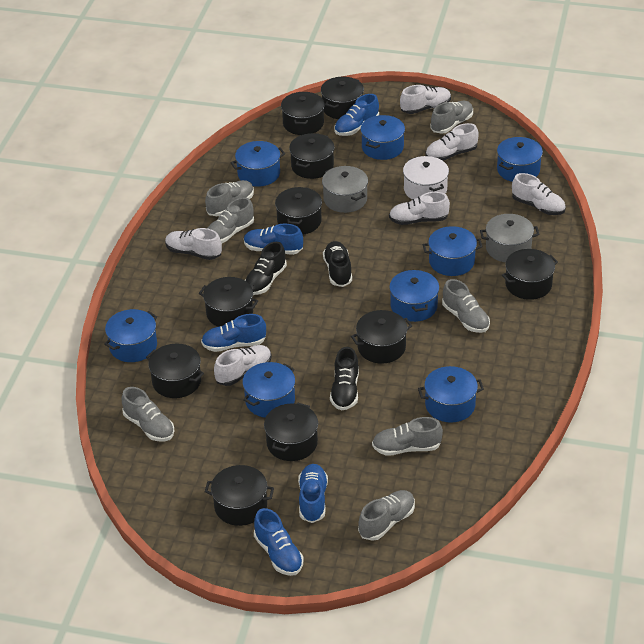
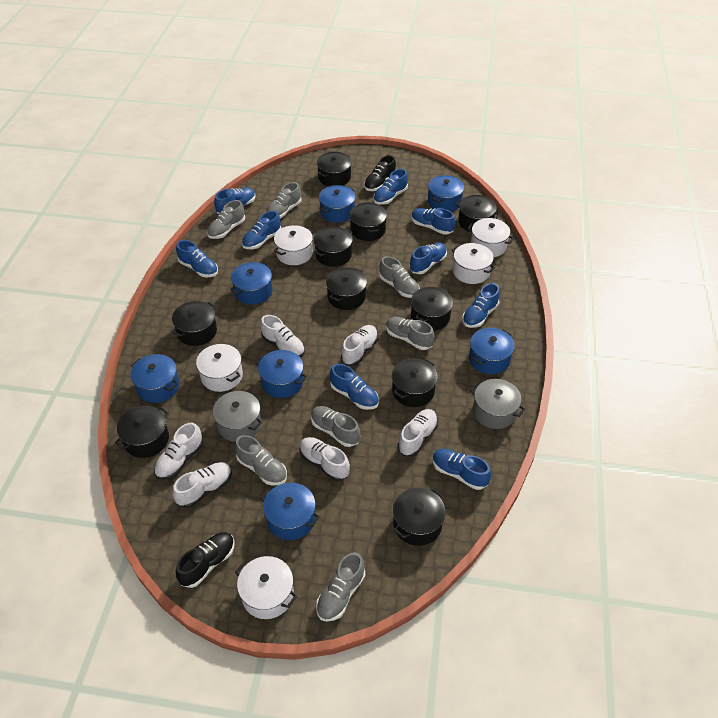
black shoe: 3 -> 2
blue pot: 8 -> 7
blue shoe: 5 -> 9
white pot: 1 -> 5

